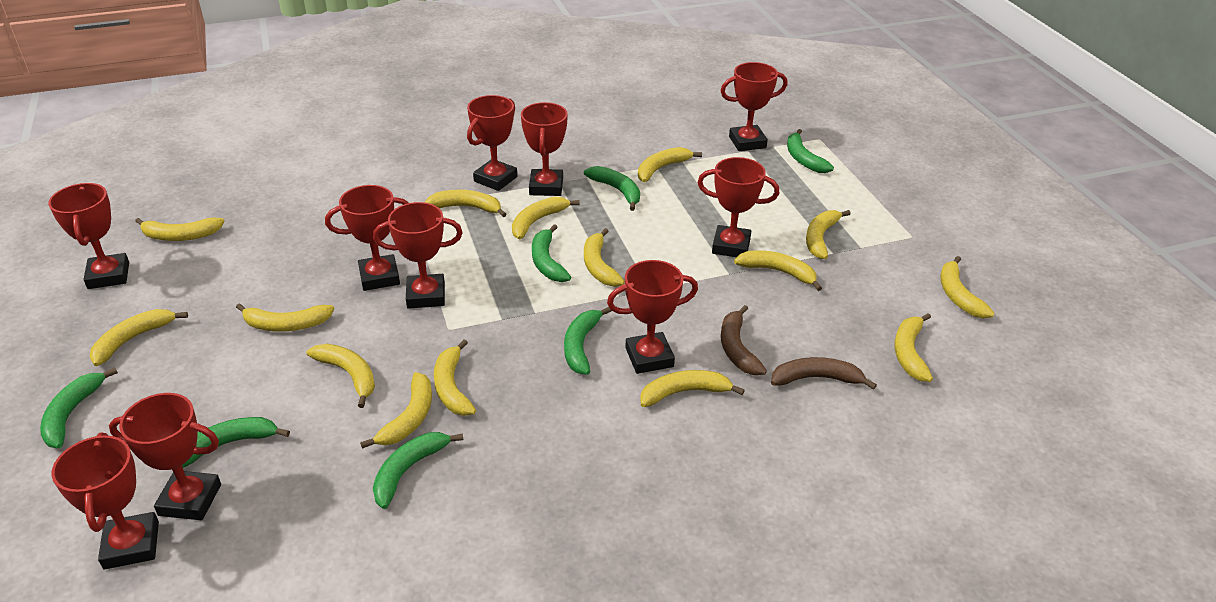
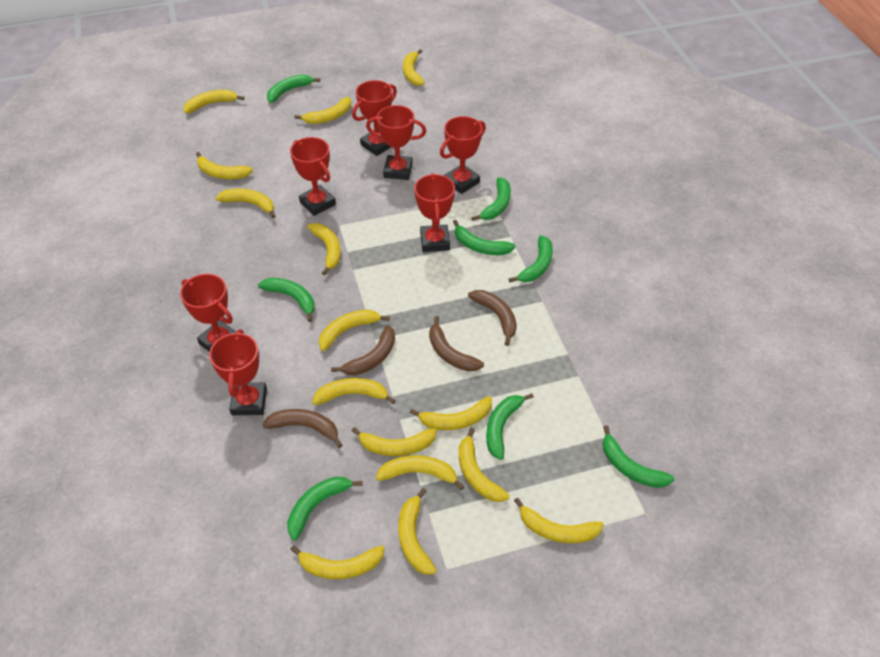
brown banana: 2 -> 4
green banana: 7 -> 8
red trophy: 10 -> 7

